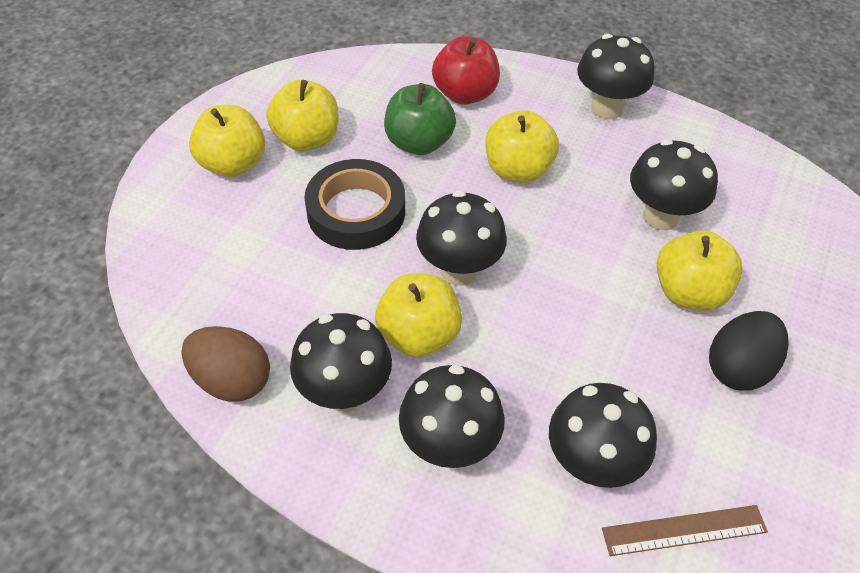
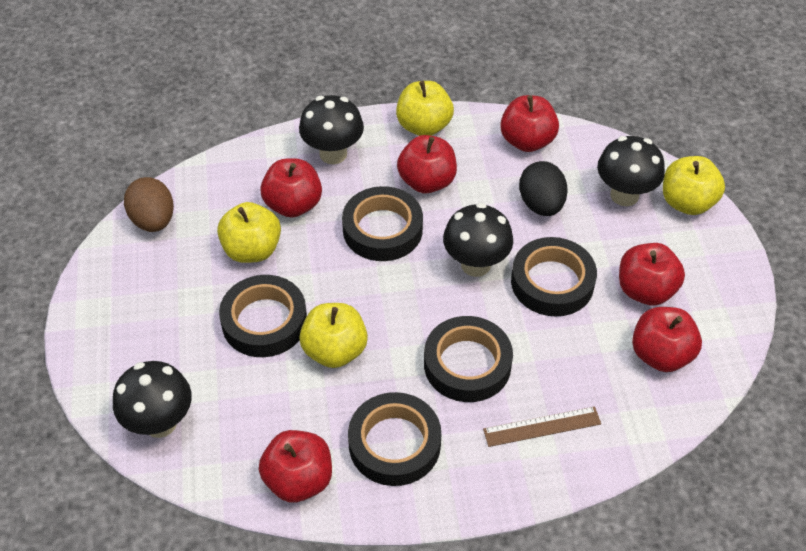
black mushroom: 6 -> 4
black tape: 1 -> 5
green apple: 1 -> 0
red apple: 1 -> 6
yellow apple: 5 -> 4

